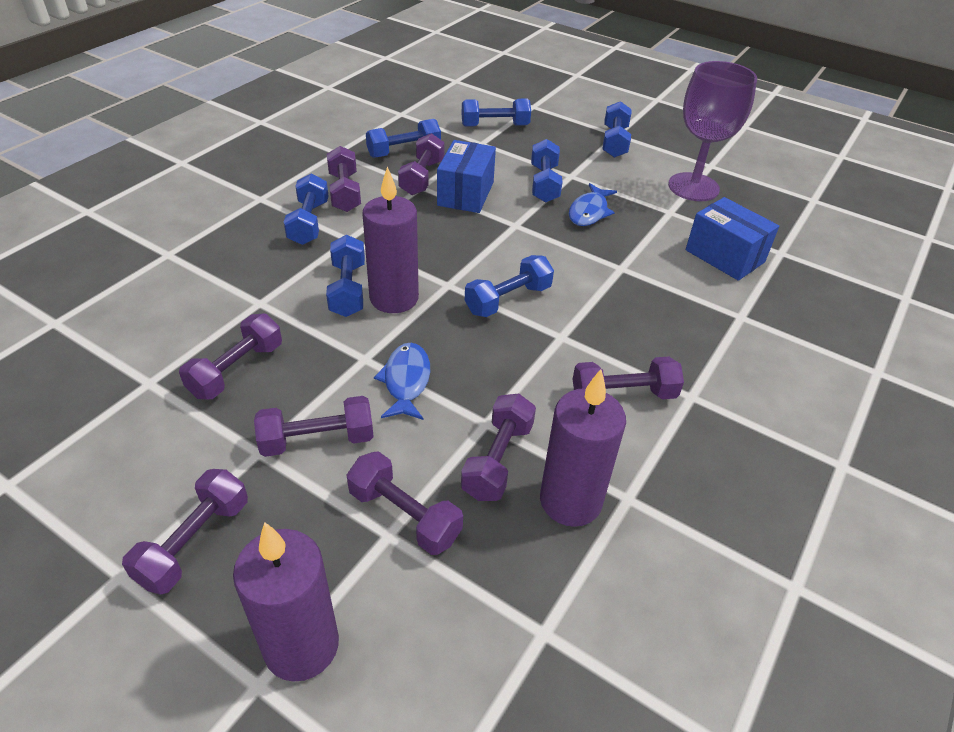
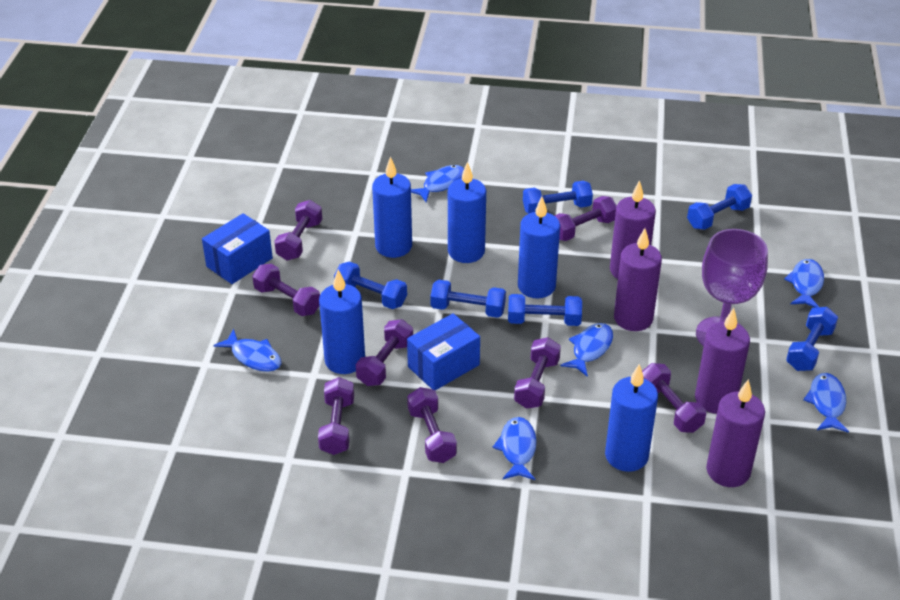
blue candle: 0 -> 5
blue dumbbell: 7 -> 6
blue fish: 2 -> 6
purple candle: 3 -> 4

